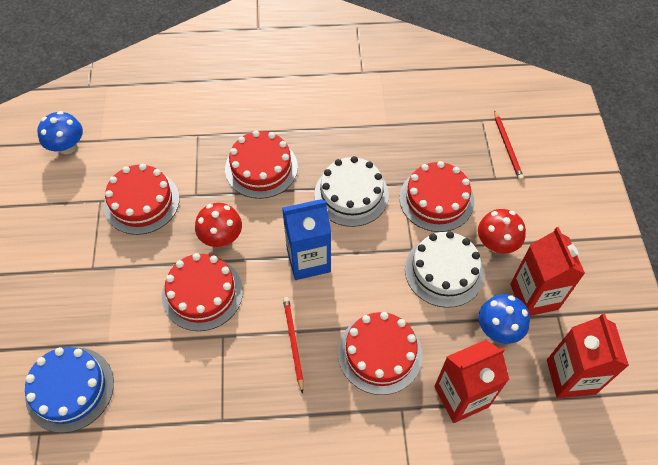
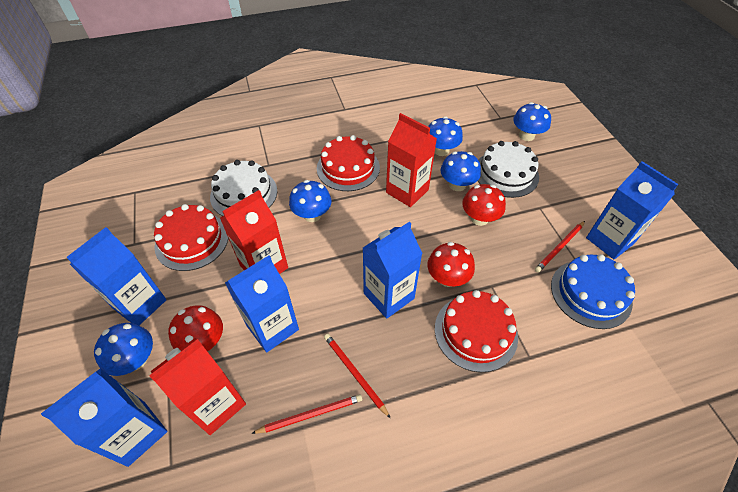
blue carton: 1 -> 5
blue mushroom: 2 -> 5
red cake: 5 -> 3
red mushroom: 2 -> 3
red pencil: 2 -> 3

